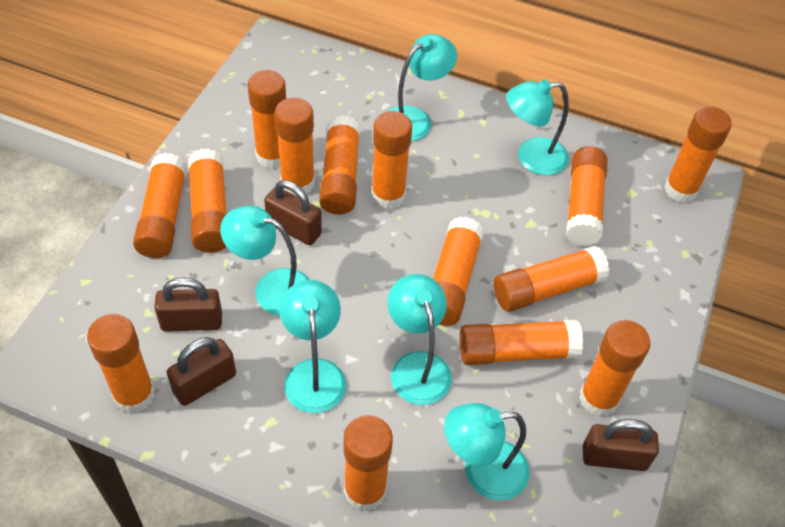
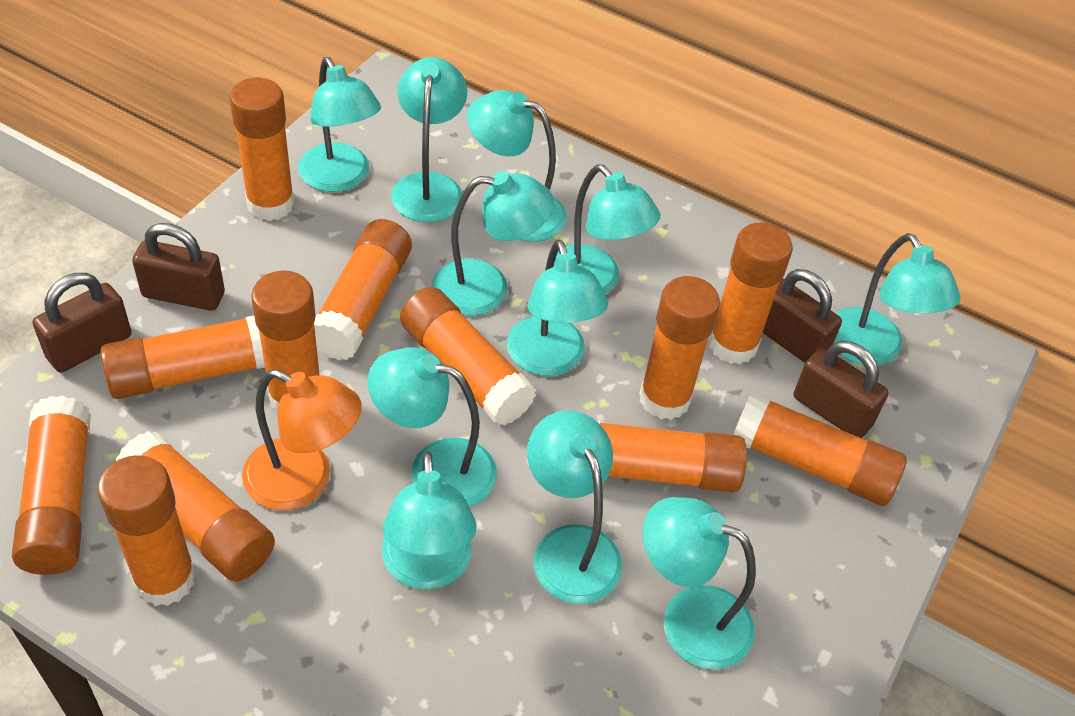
orange glue stick: 14 -> 12
orange lamp: 0 -> 1
turquoise lamp: 6 -> 11

